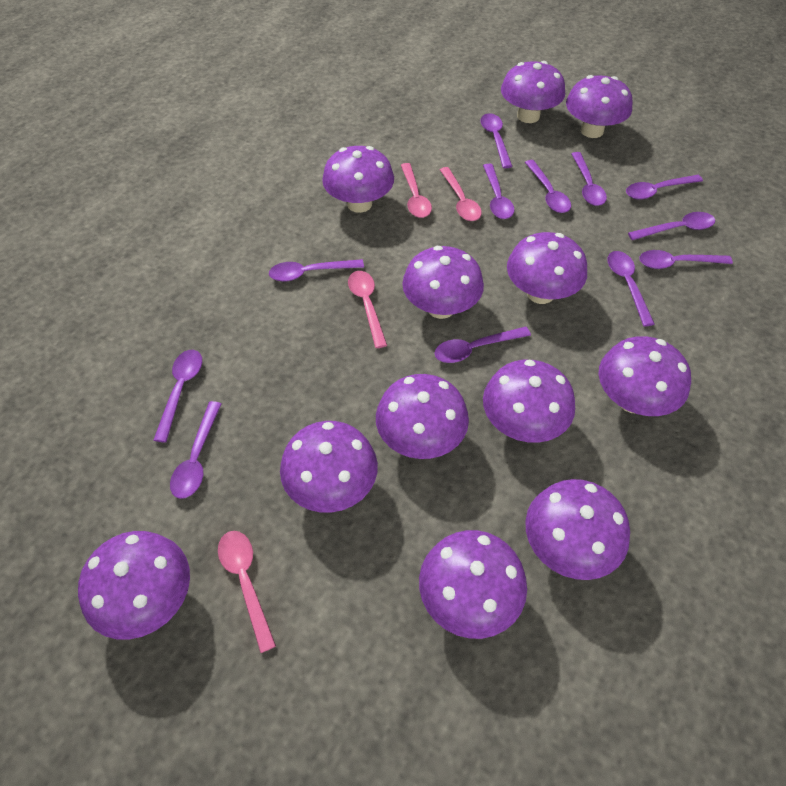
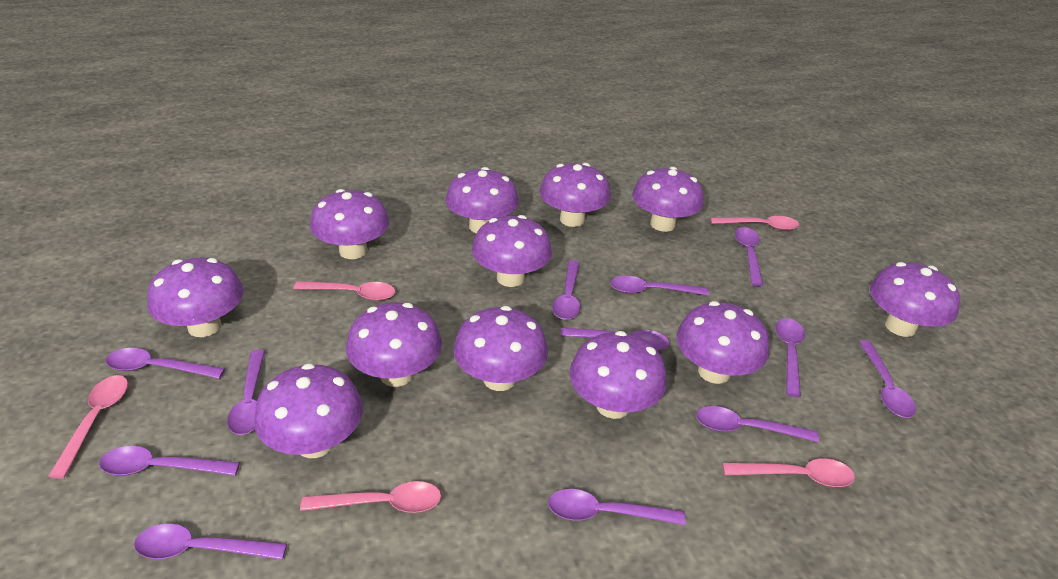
pink spoon: 4 -> 5

